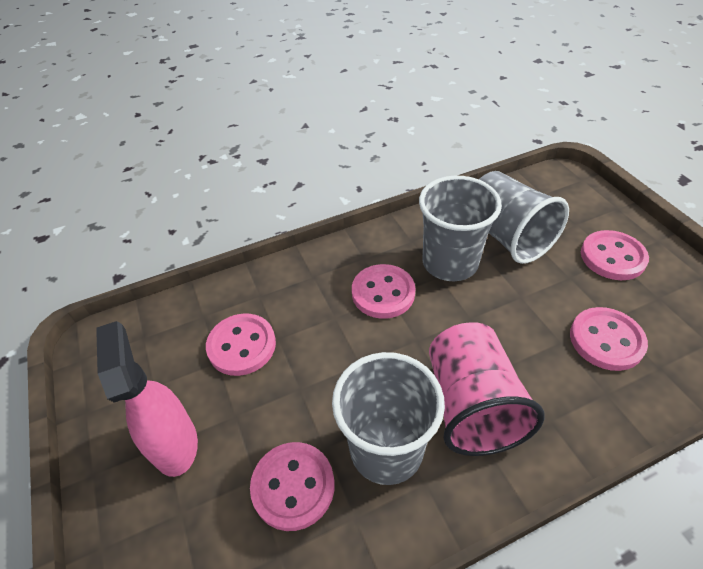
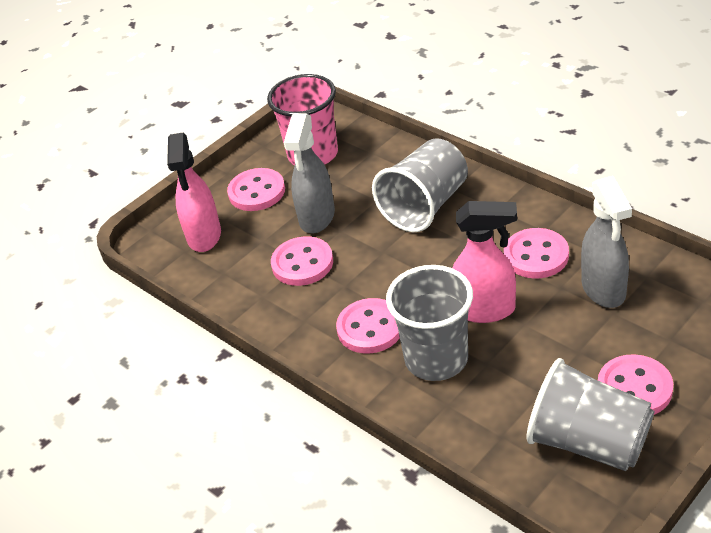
grey spray bottle: 0 -> 2
pink spray bottle: 1 -> 2

